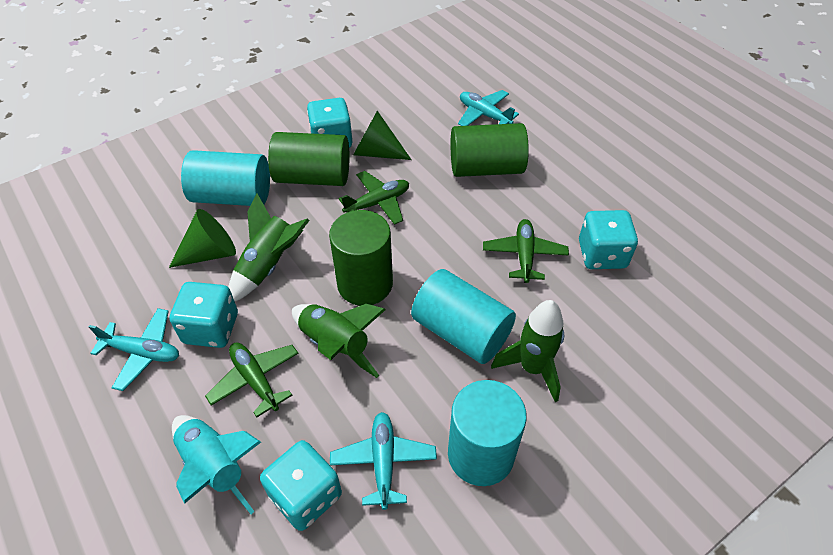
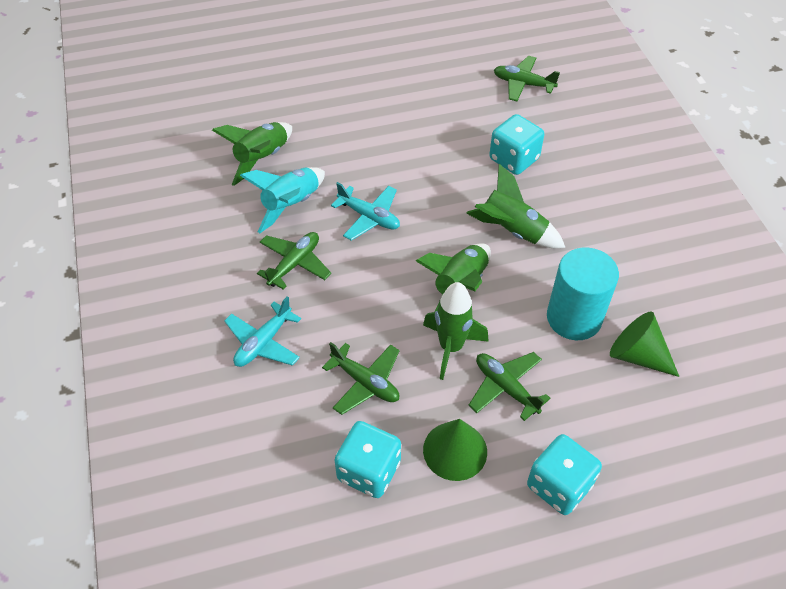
green cylinder: 3 -> 0
green plane: 3 -> 4
green rocket: 3 -> 4
turquoise cylinder: 3 -> 1
turquoise dice: 4 -> 3
turquoise plane: 3 -> 2

